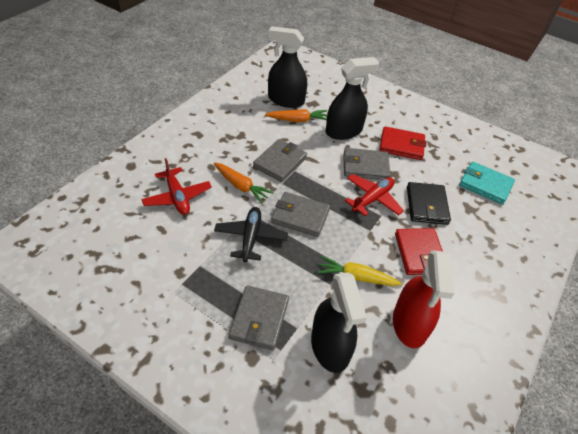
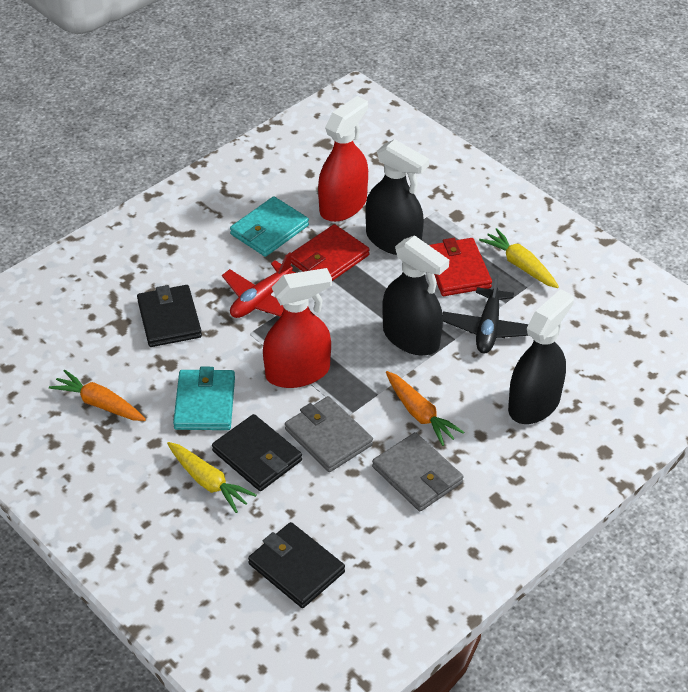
black wallet: 1 -> 3
grey wallet: 4 -> 2
red plane: 2 -> 1
red spray bottle: 1 -> 2
turquoise wallet: 1 -> 2
yellow carrot: 1 -> 2

